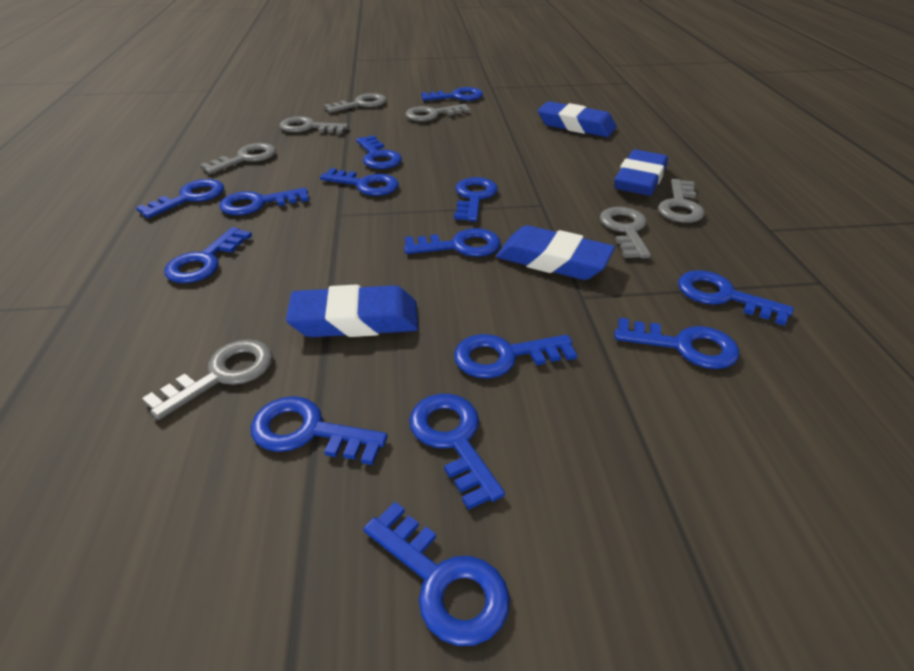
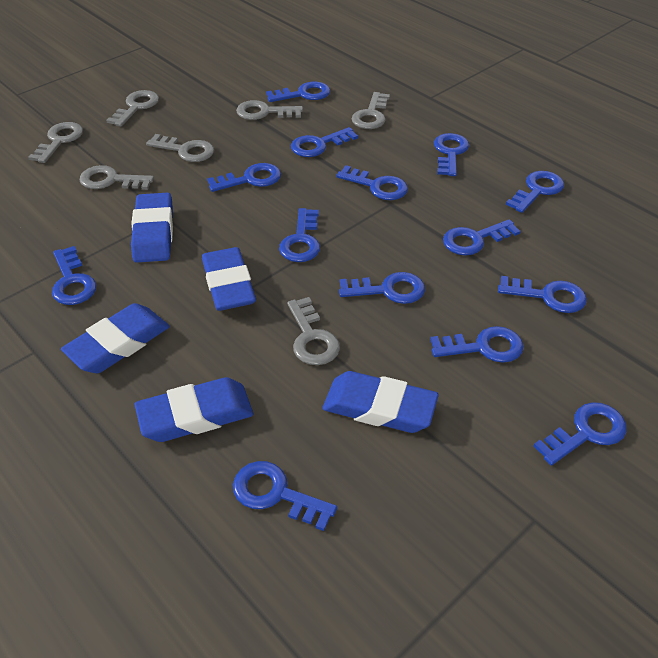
blue eraser: 4 -> 5

